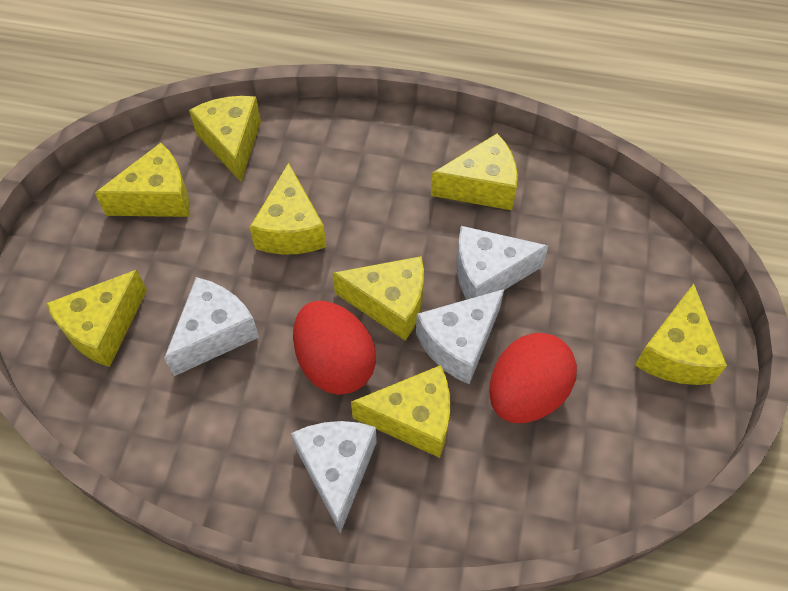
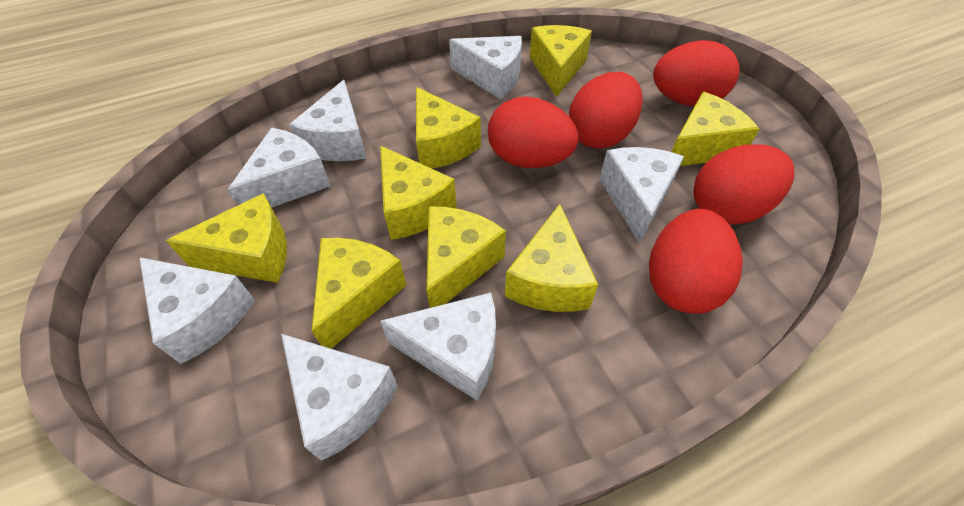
red egg: 2 -> 5
white cheese: 4 -> 7

